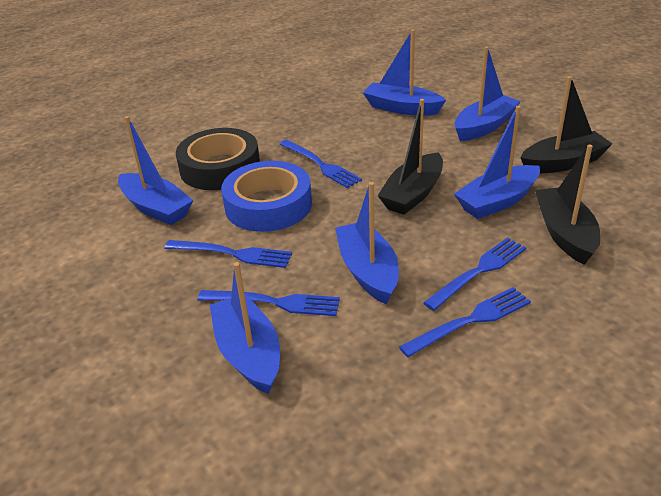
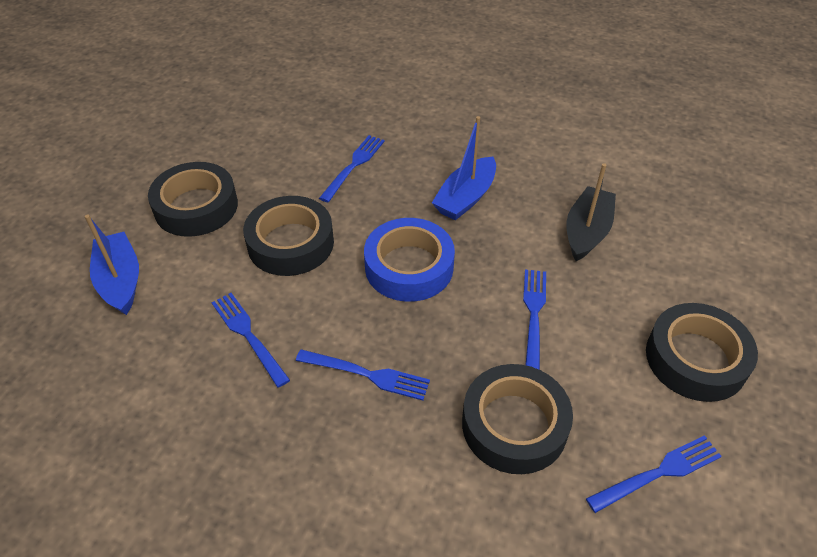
black boat: 3 -> 1
black tape: 1 -> 4
blue boat: 6 -> 2

